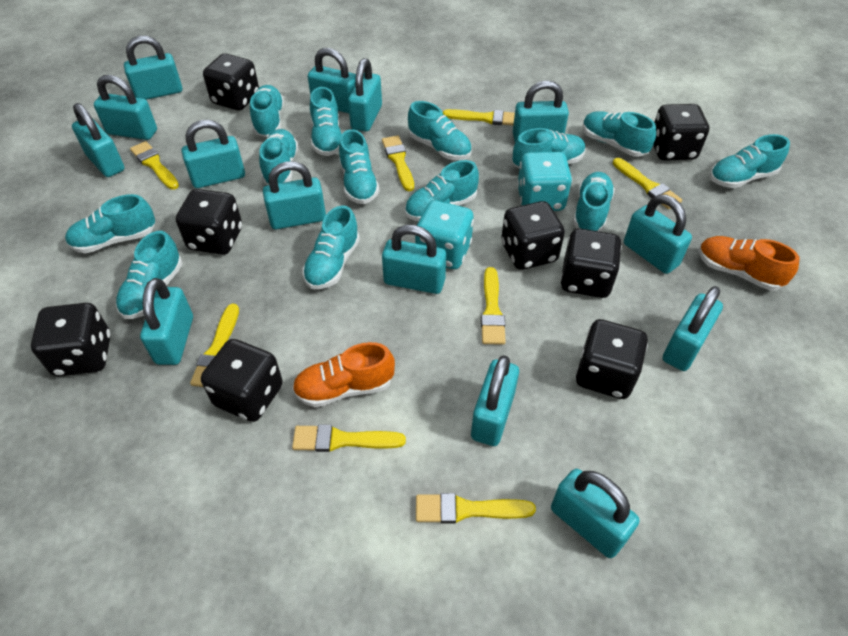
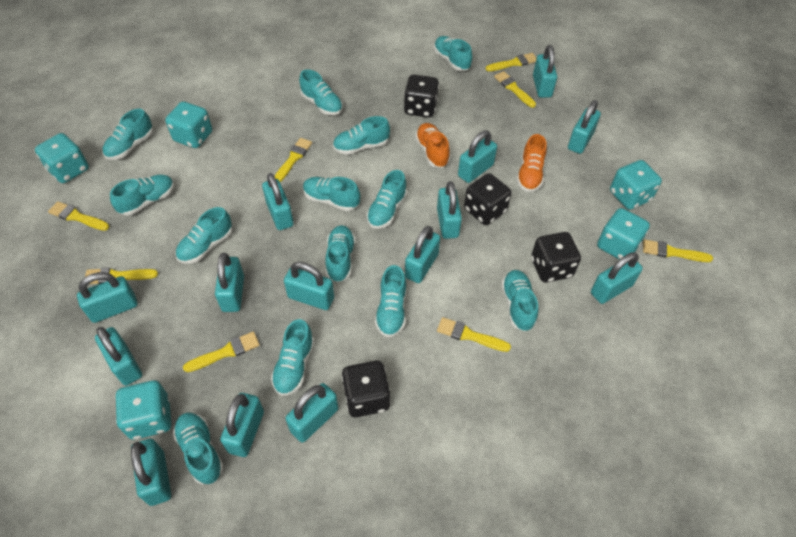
black dice: 8 -> 4
turquoise dice: 2 -> 5

